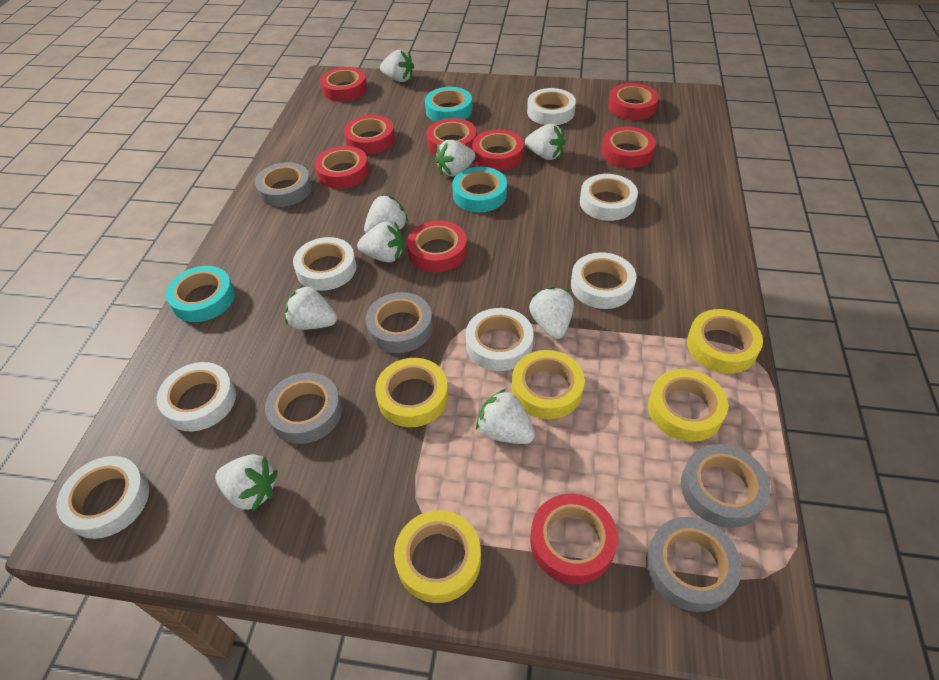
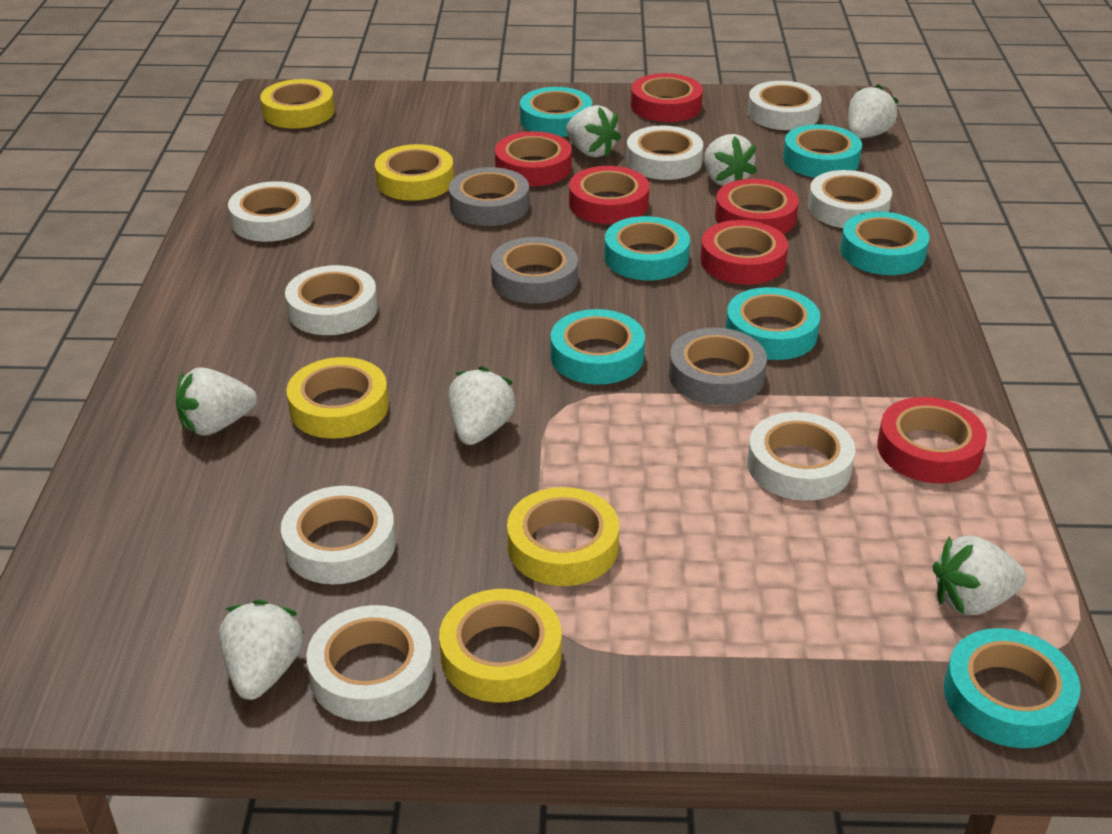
grey tape: 5 -> 3
red tape: 9 -> 6
turquoise tape: 3 -> 7
white strawberry: 9 -> 7
white tape: 7 -> 8

